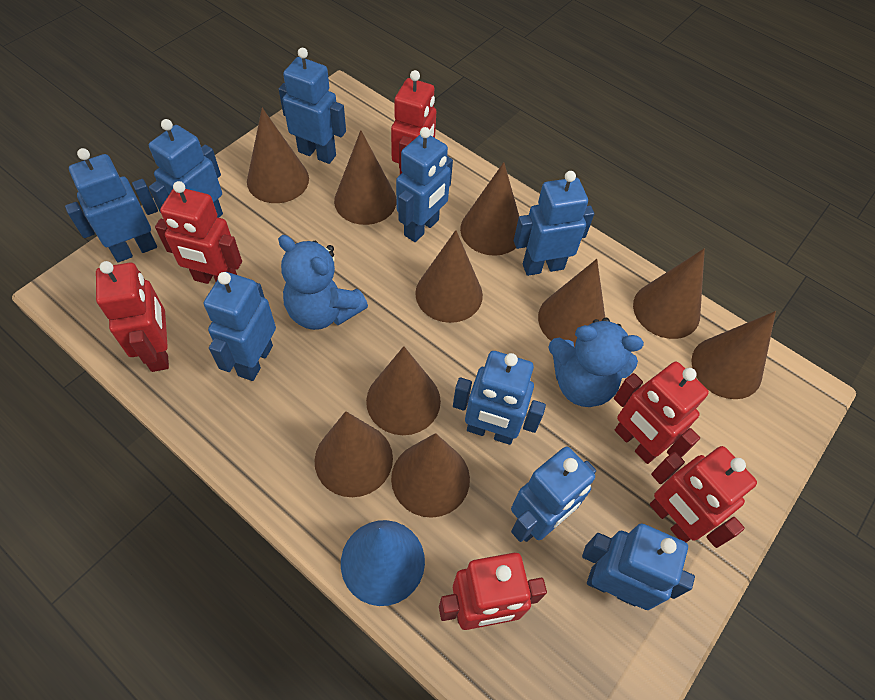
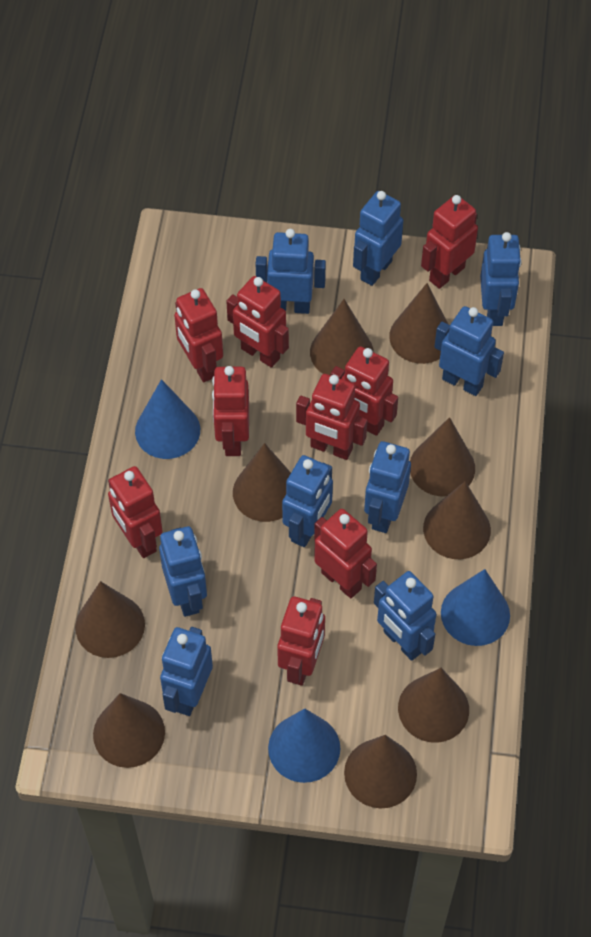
blue cone: 1 -> 3
blue teddy bear: 2 -> 0
brown cone: 10 -> 9
red robot: 6 -> 9

